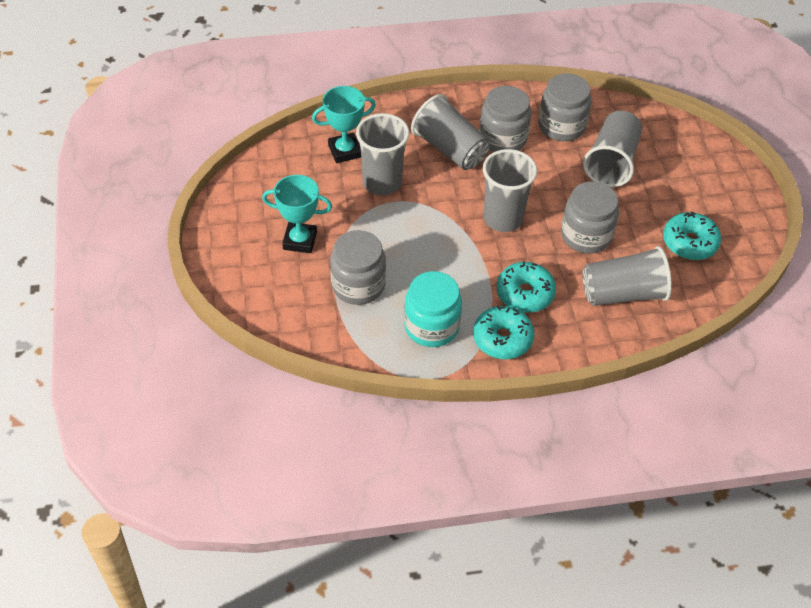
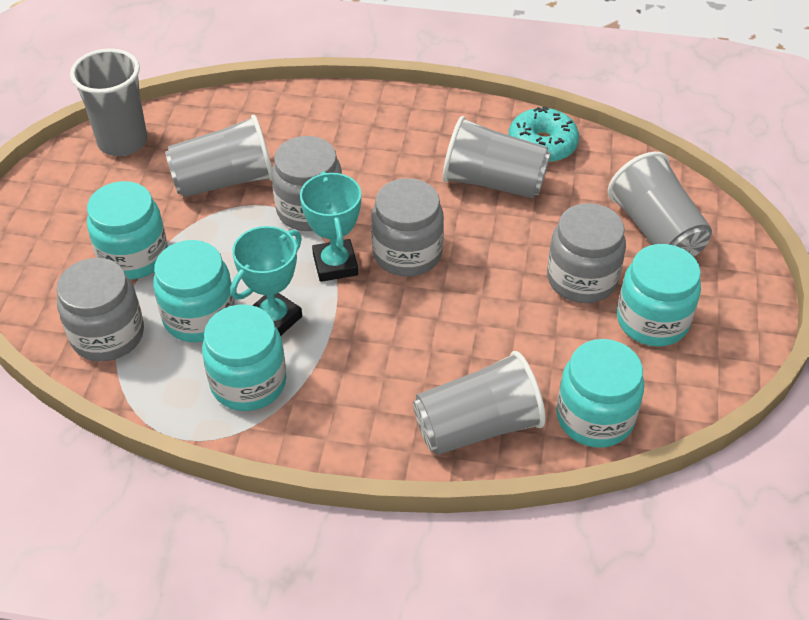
turquoise donut: 3 -> 1
turquoise jar: 1 -> 5

